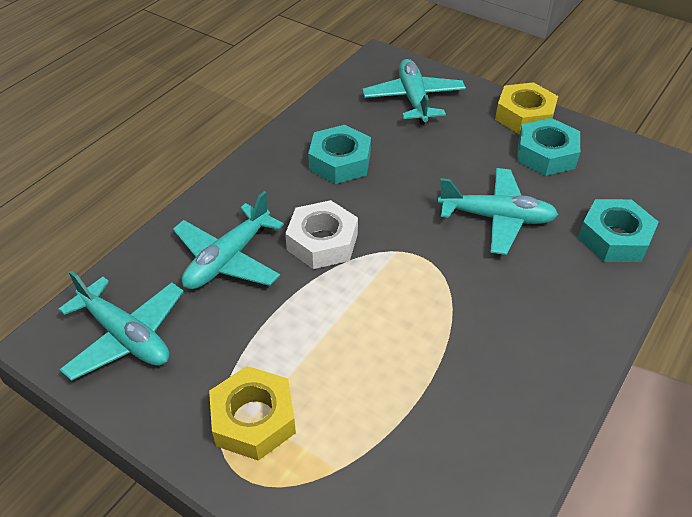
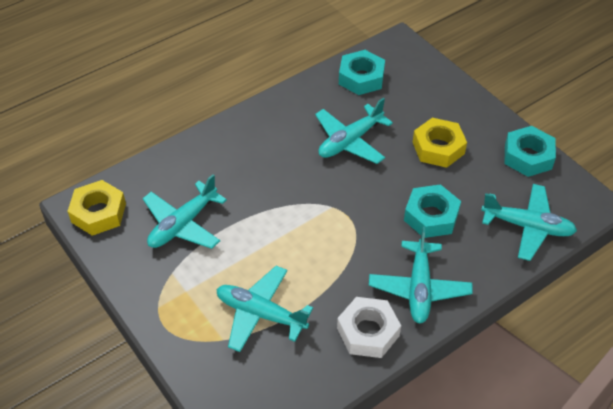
turquoise plane: 4 -> 5

